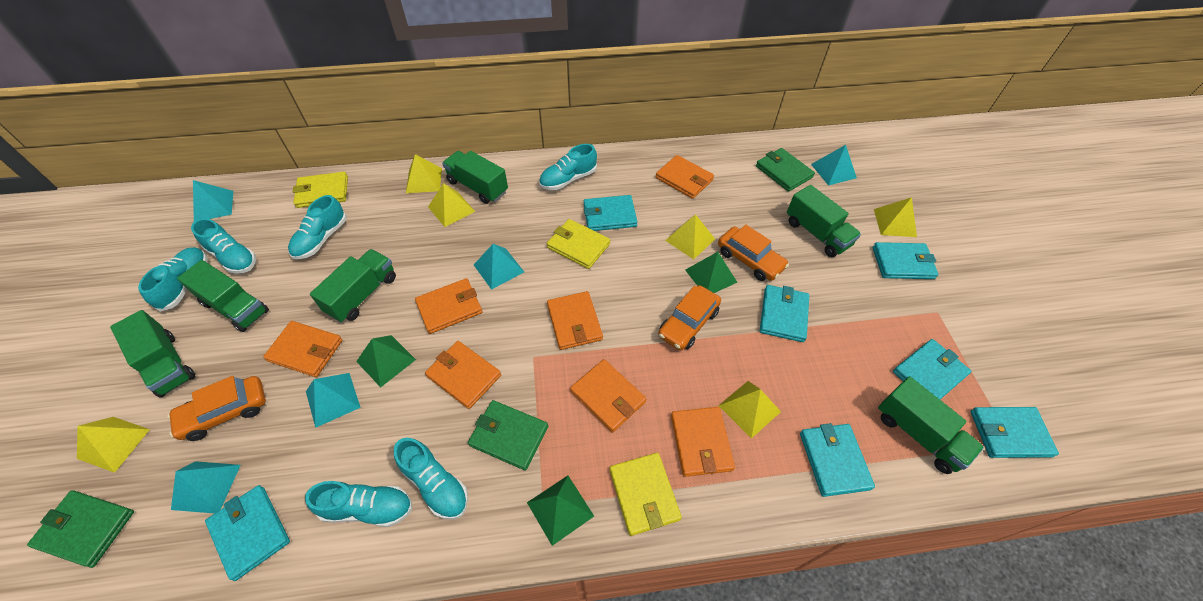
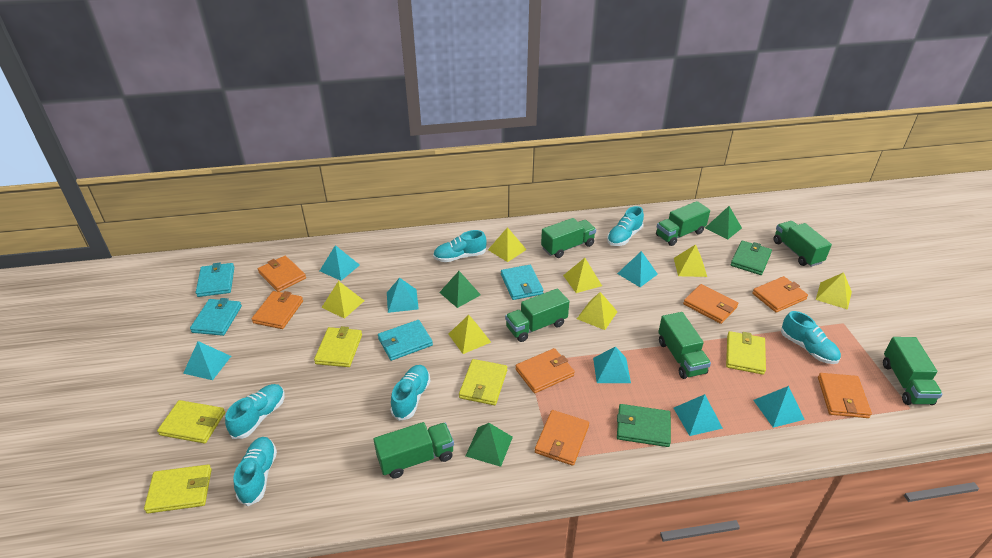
green truck: 6 -> 7
green wallet: 3 -> 2
orange car: 3 -> 0
turquoise pyramid: 5 -> 7
turquoise wallet: 7 -> 4
yellow pyramid: 6 -> 7
yellow wallet: 3 -> 5

